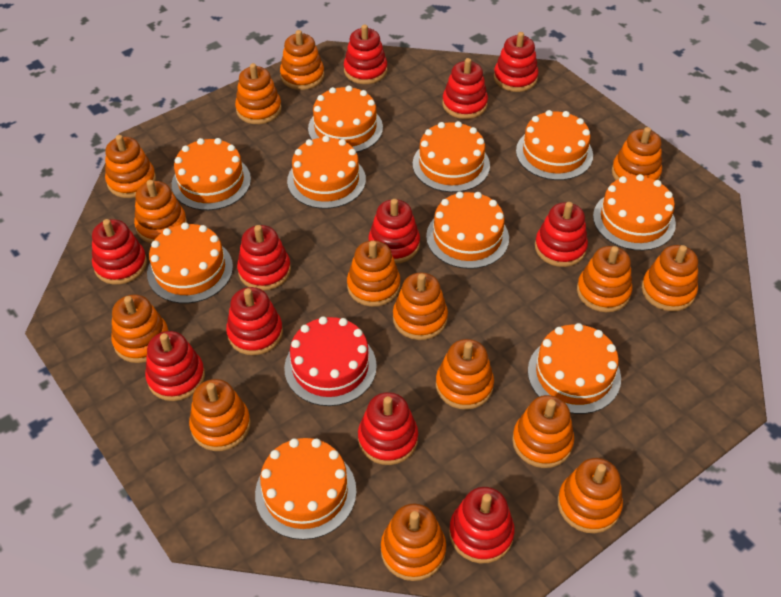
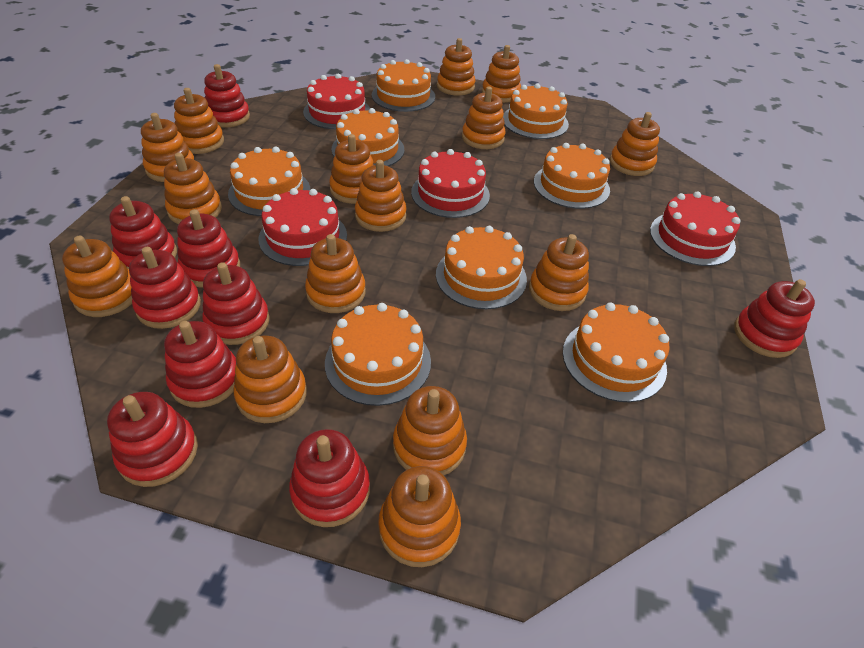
orange cake: 10 -> 8
red cake: 1 -> 4
red stacking toy: 11 -> 9

